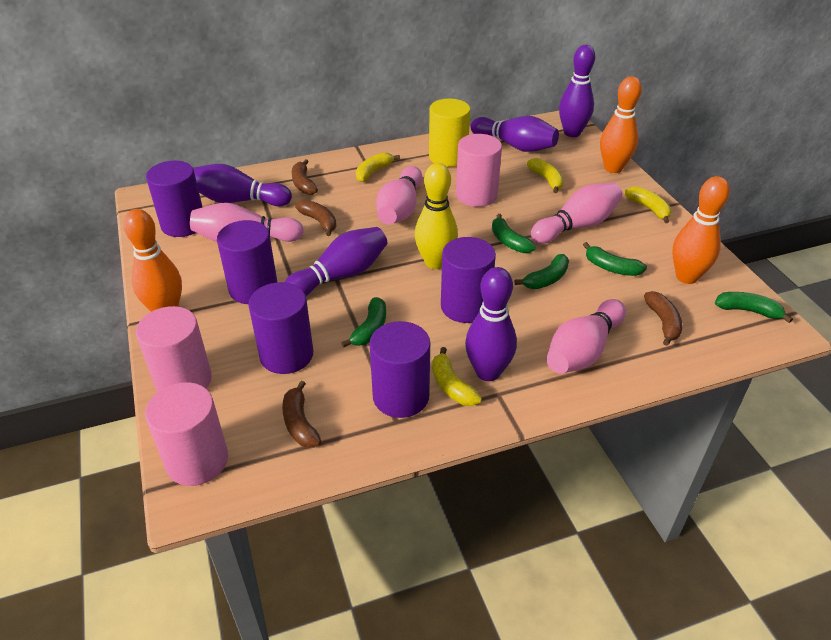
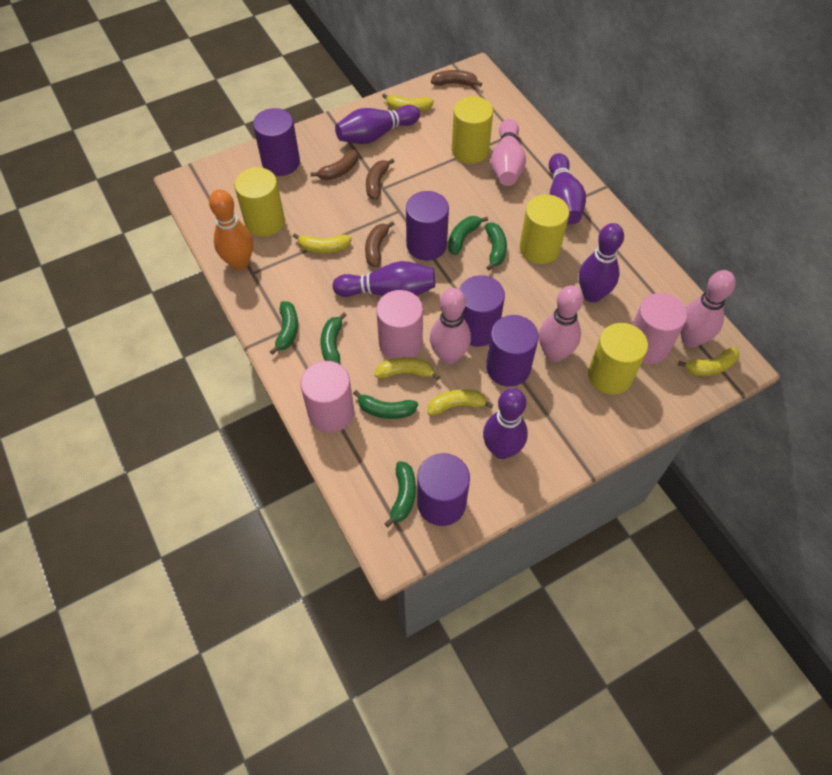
green banana: 5 -> 6
orange bowling pin: 3 -> 1
yellow banana: 4 -> 5
yellow bowling pin: 1 -> 0
yellow cylinder: 1 -> 4

